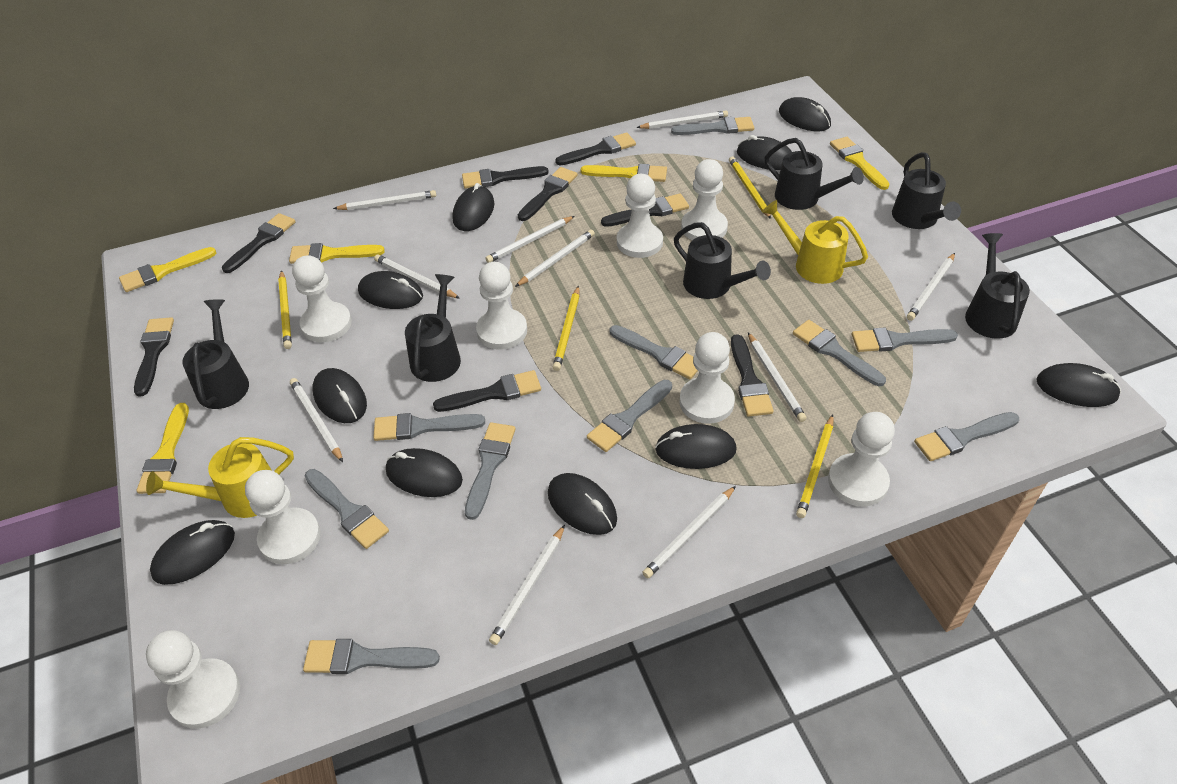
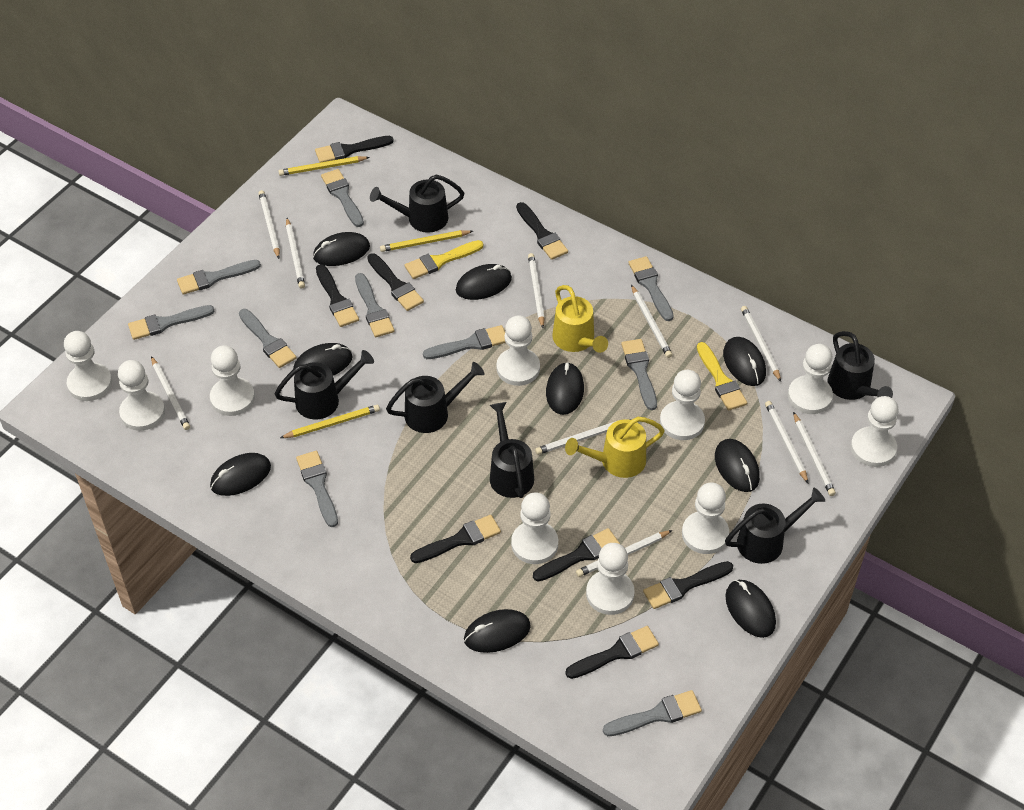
black mouse: 10 -> 9
white pawn: 8 -> 10
yellow brush: 5 -> 2
yellow pencil: 4 -> 3

